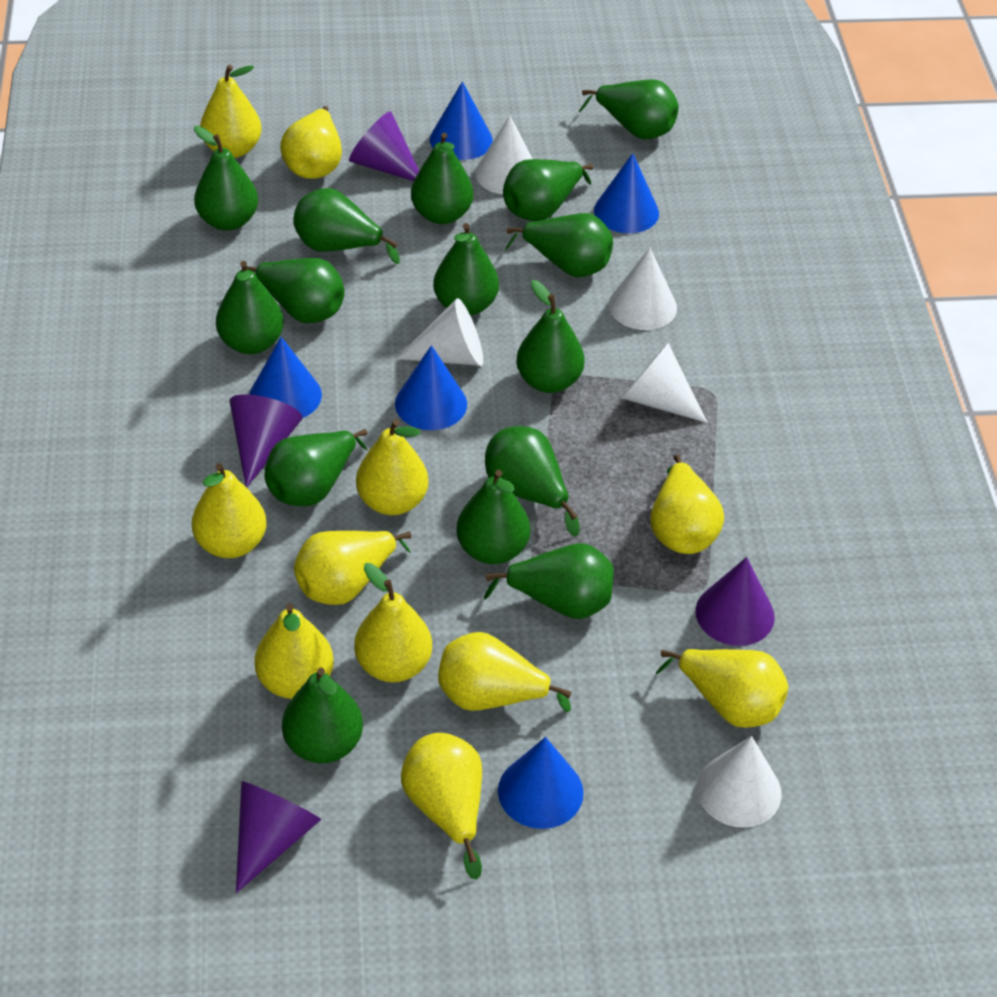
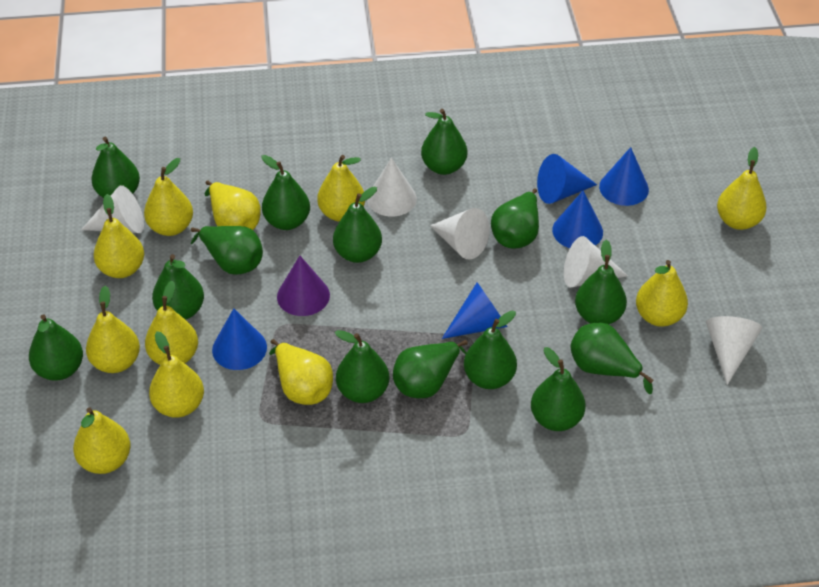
green pear: 15 -> 14
purple cone: 4 -> 1

